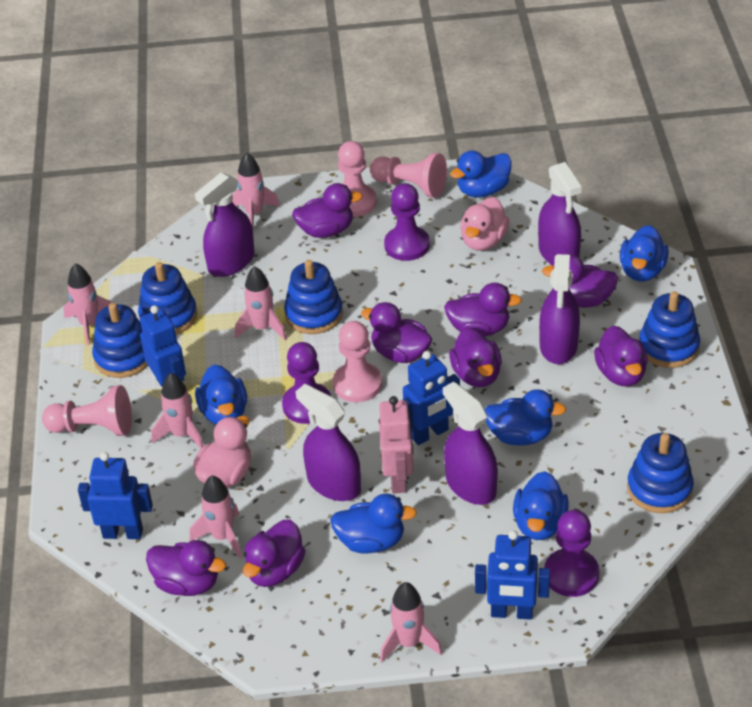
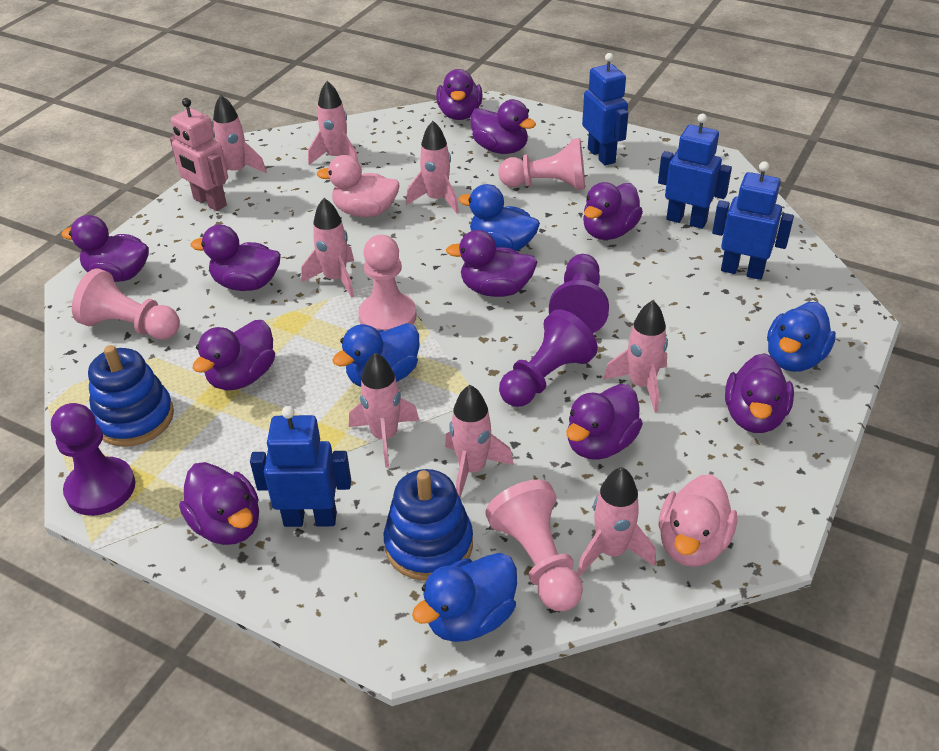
blue duck: 6 -> 4
blue stacking toy: 5 -> 2
pink rocket: 6 -> 8
purple duck: 8 -> 10
purple spray bottle: 5 -> 0

